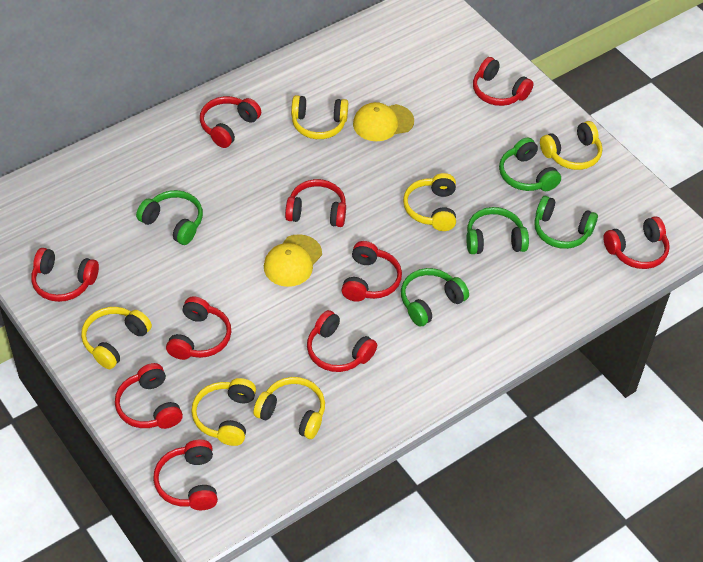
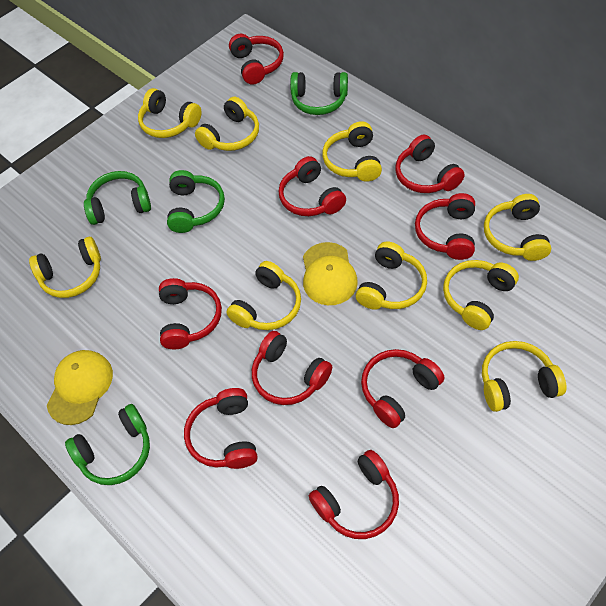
green headphones: 5 -> 4
red headphones: 10 -> 9
yellow headphones: 6 -> 9

